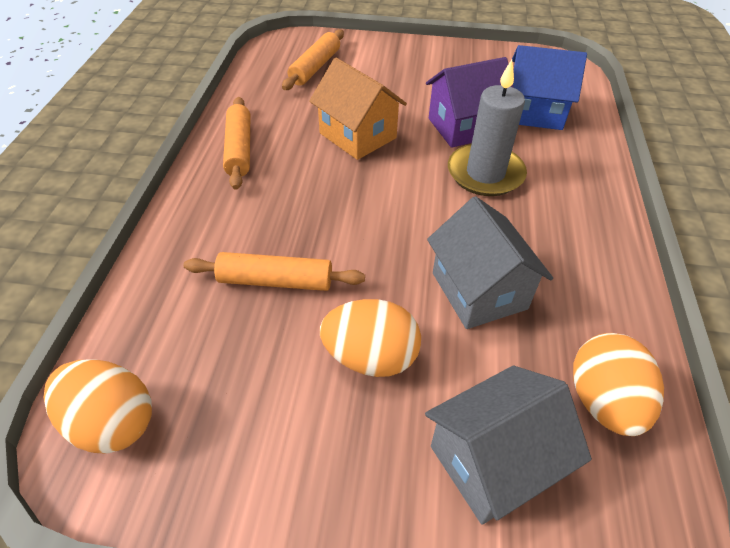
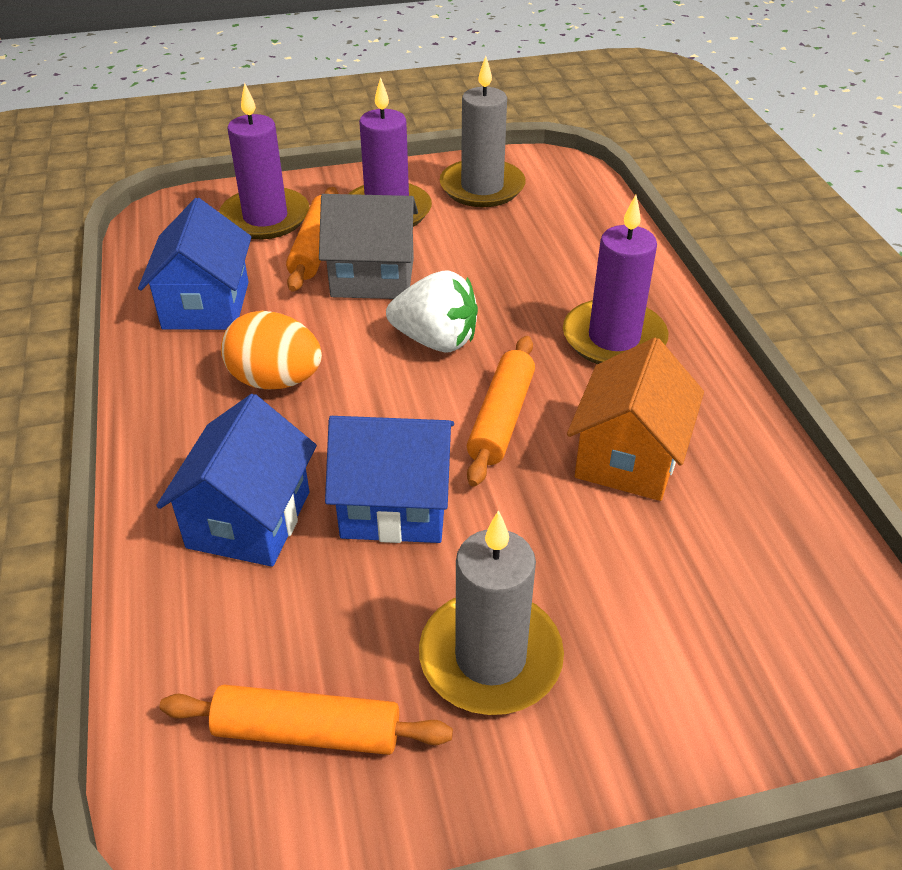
blue house: 1 -> 3
grey candle: 1 -> 2
grey house: 2 -> 1
orange egg: 3 -> 1
purple candle: 0 -> 3
purple house: 1 -> 0
white strawberry: 0 -> 1

